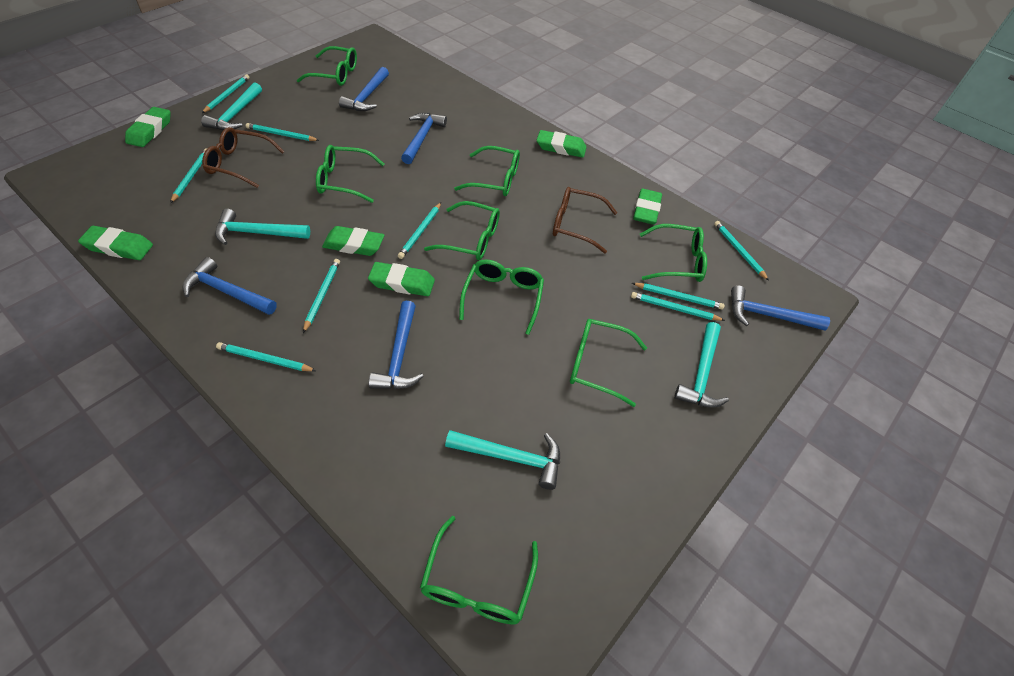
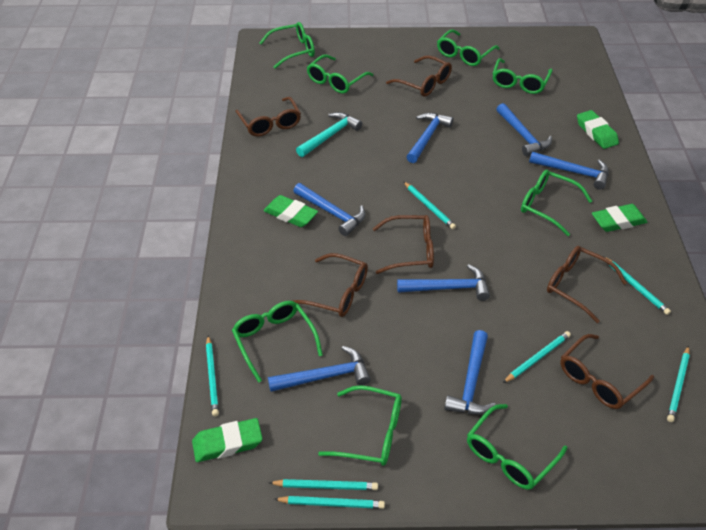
blue hammer: 5 -> 7
brown glasses: 2 -> 6
green eraser: 6 -> 4
turquoise hammer: 4 -> 1
turquoise pencil: 9 -> 7

